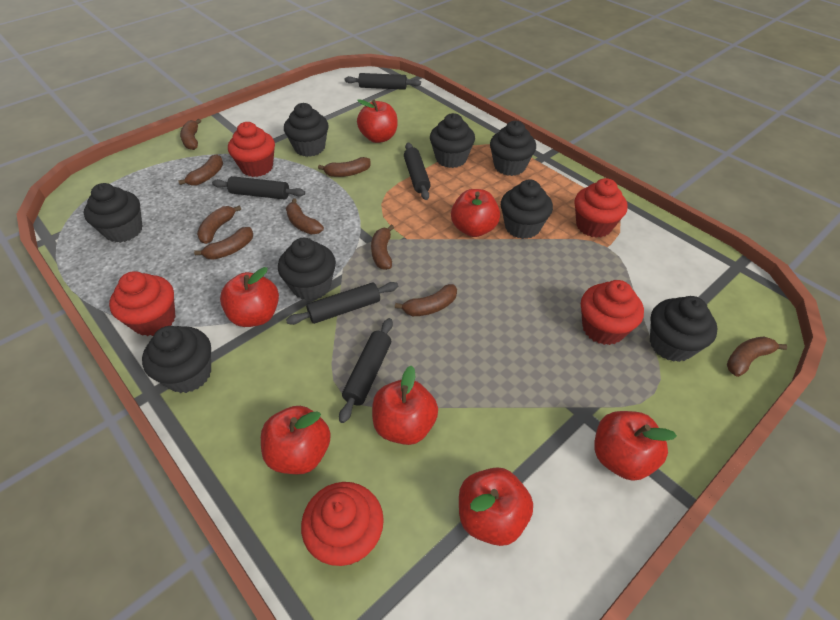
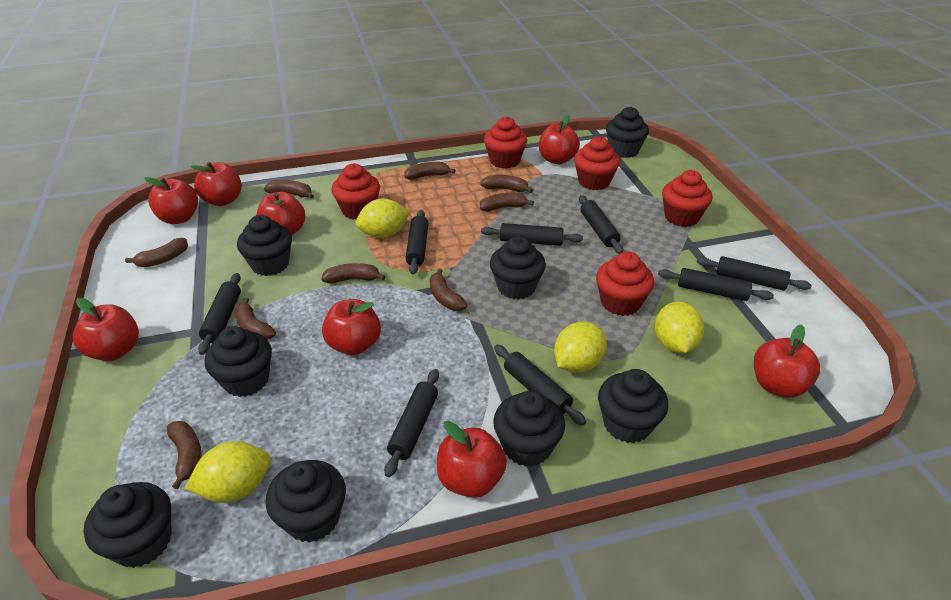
black rolling pin: 5 -> 8
red apple: 7 -> 8
yellow lemon: 0 -> 4

